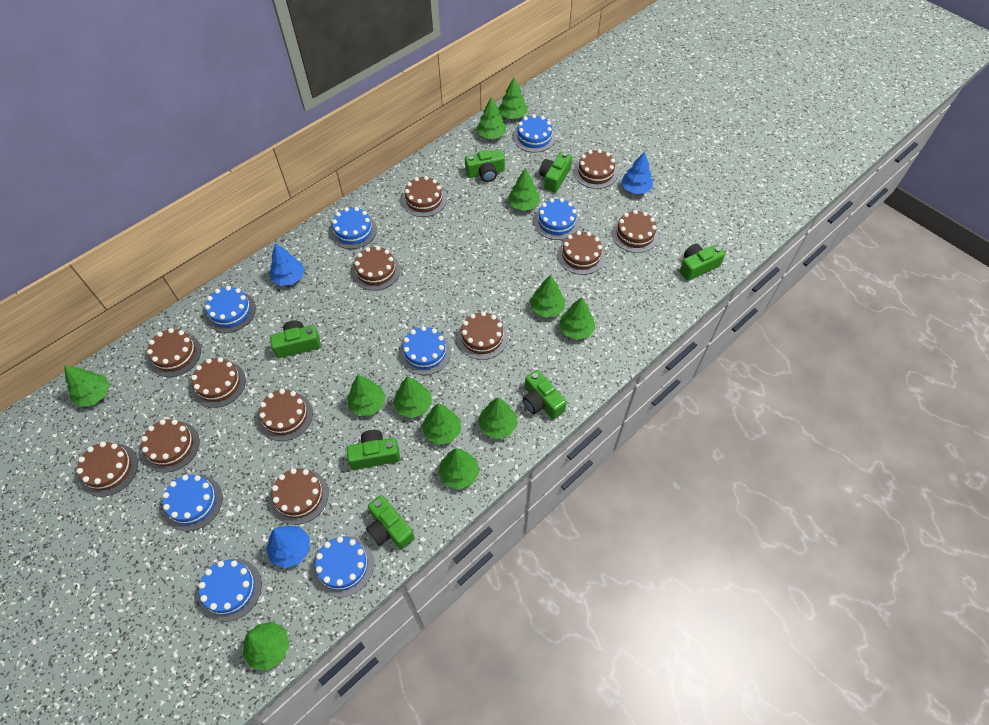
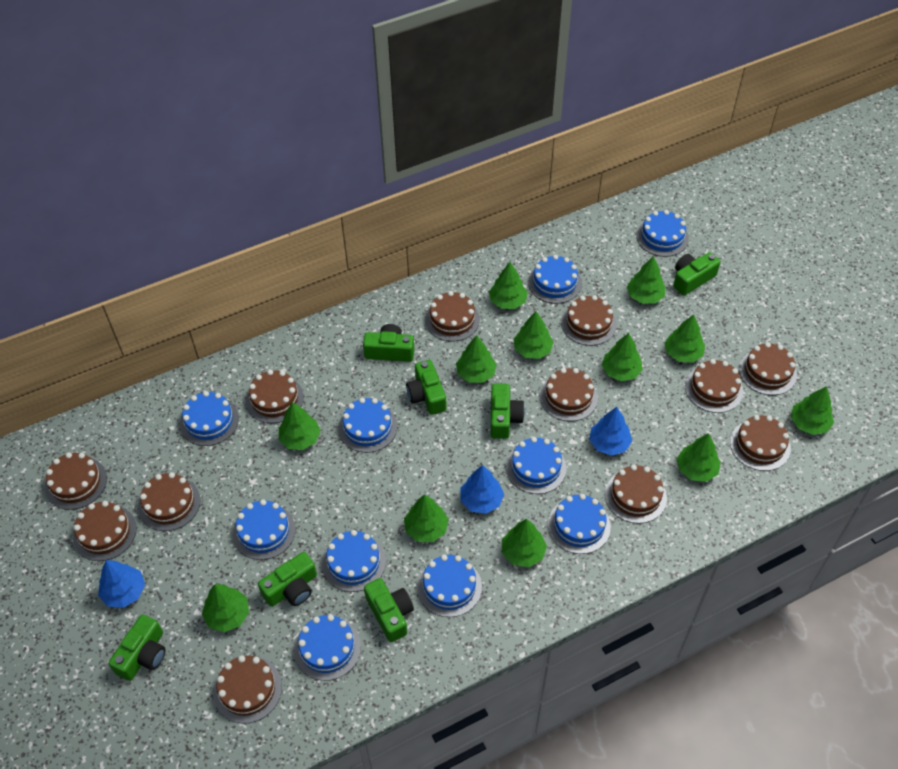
blue cake: 8 -> 10

